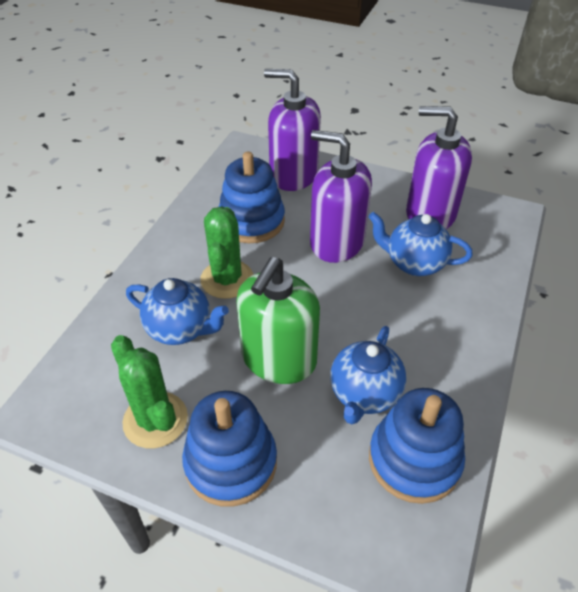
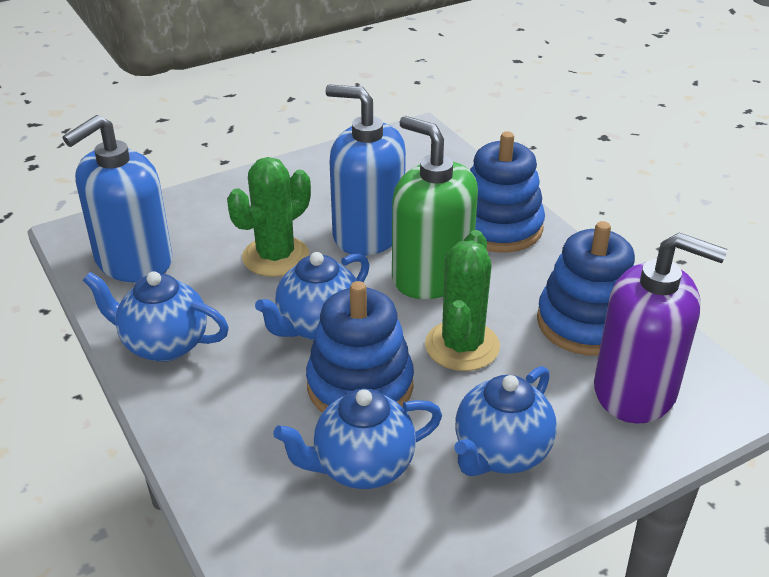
blue soap dispenser: 0 -> 2
blue teapot: 3 -> 4
purple soap dispenser: 3 -> 1

